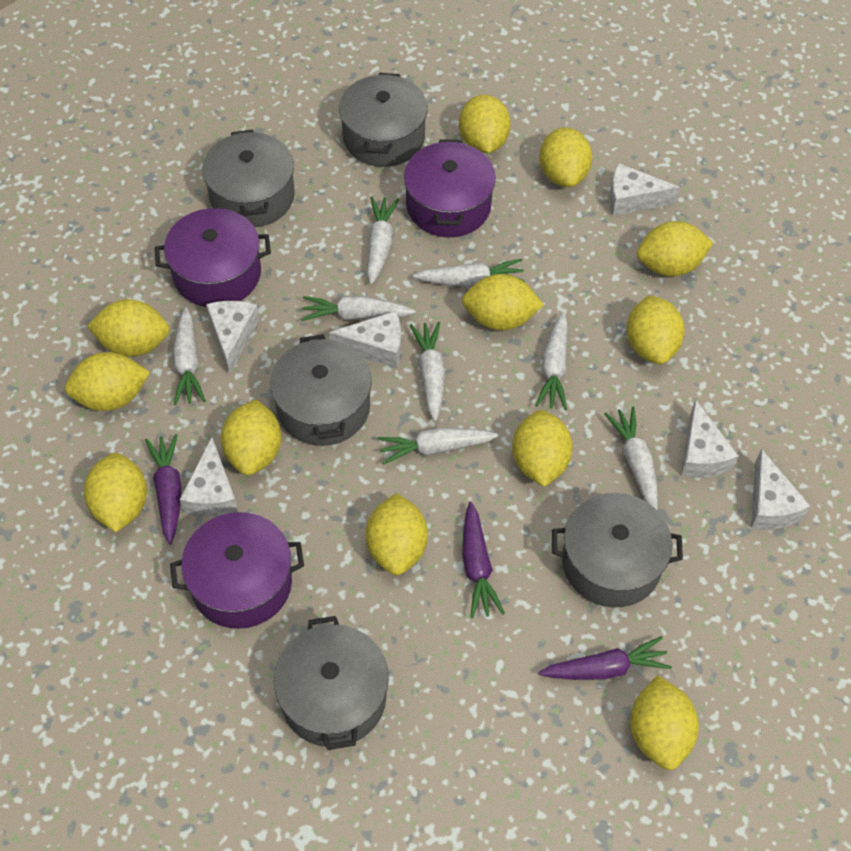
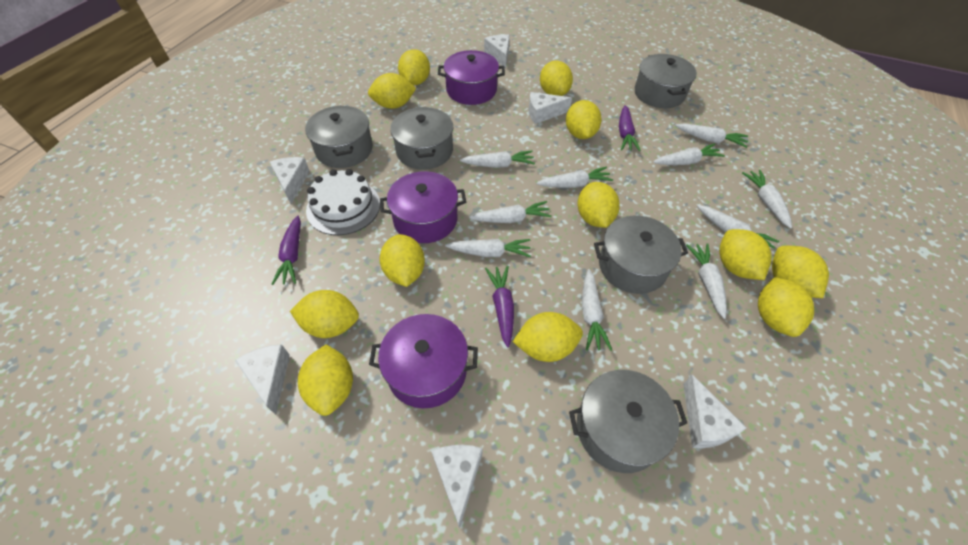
white cake: 0 -> 1
white carrot: 8 -> 10

